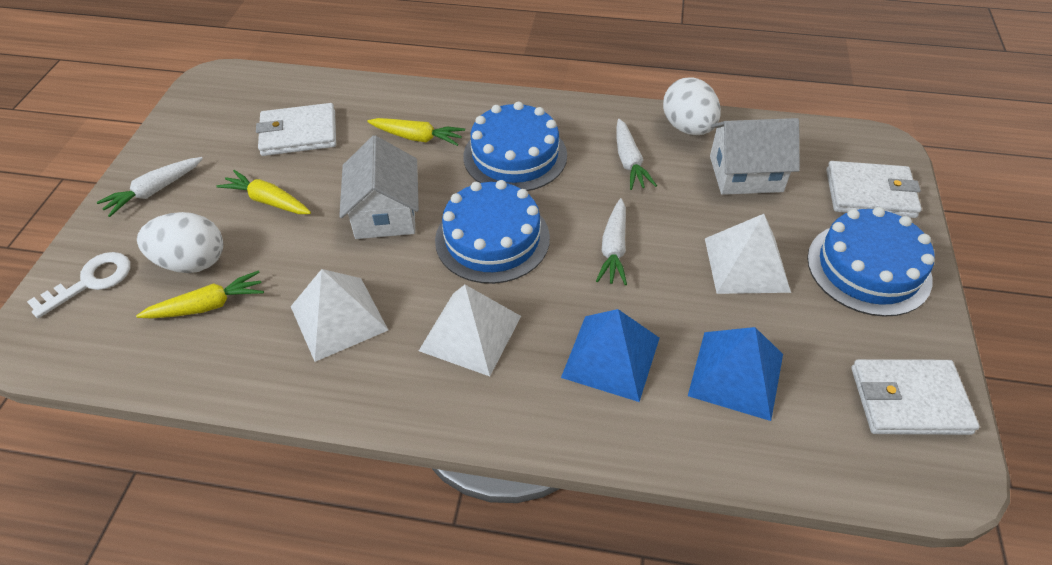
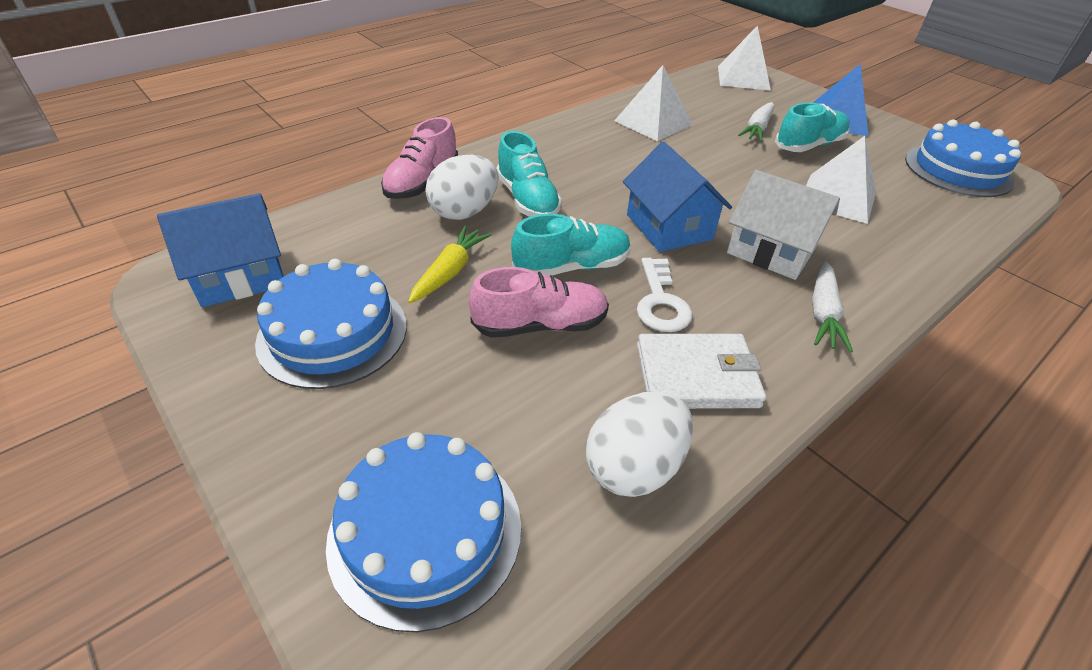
blue house: 0 -> 2
blue pyramid: 2 -> 1
pink shoe: 0 -> 2
turquoise shoe: 0 -> 3
white carrot: 3 -> 2
white house: 2 -> 1
white wallet: 3 -> 1
yellow carrot: 3 -> 1

